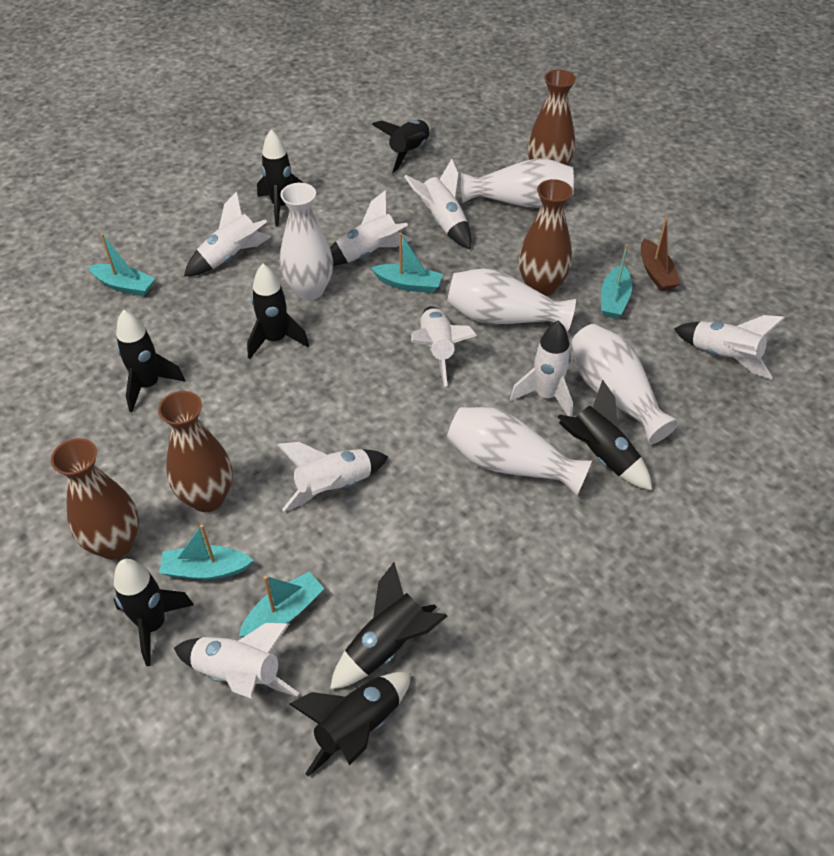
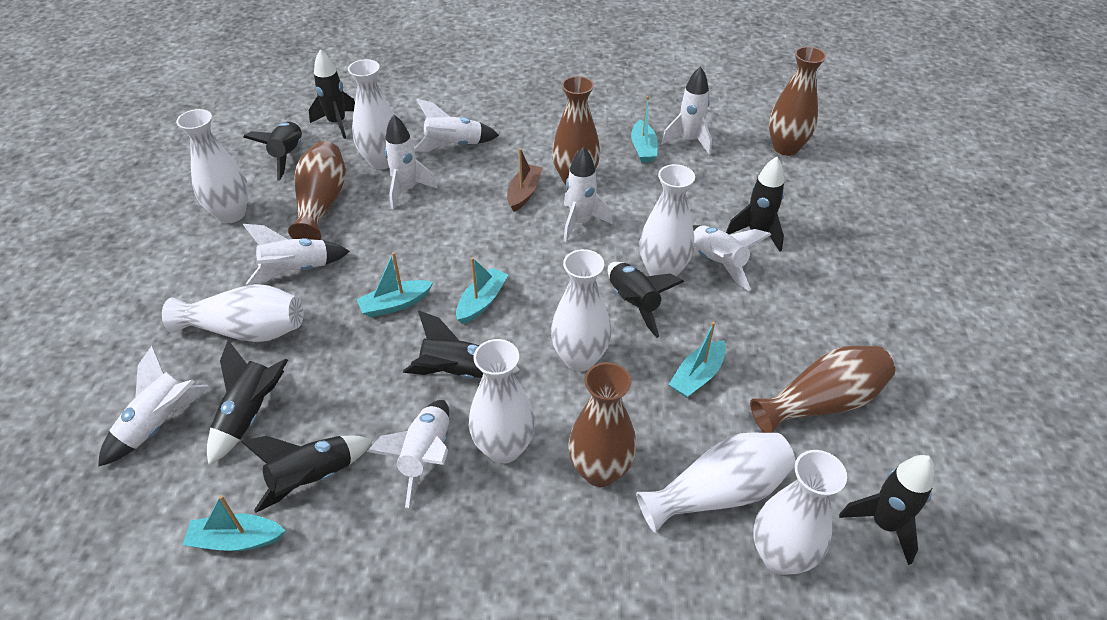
brown vase: 4 -> 5
white vase: 5 -> 8

